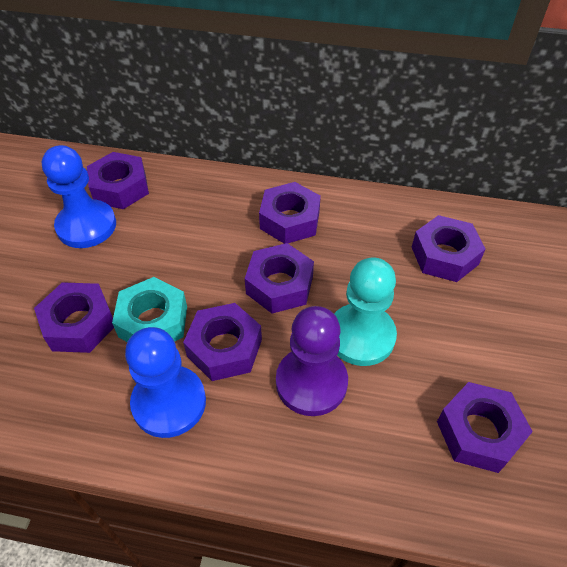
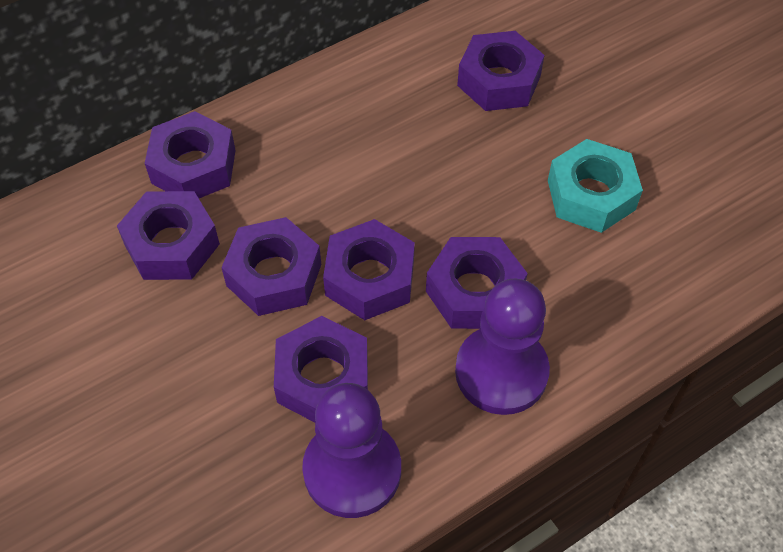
blue pawn: 2 -> 0
purple pawn: 1 -> 2
turquoise pawn: 1 -> 0

